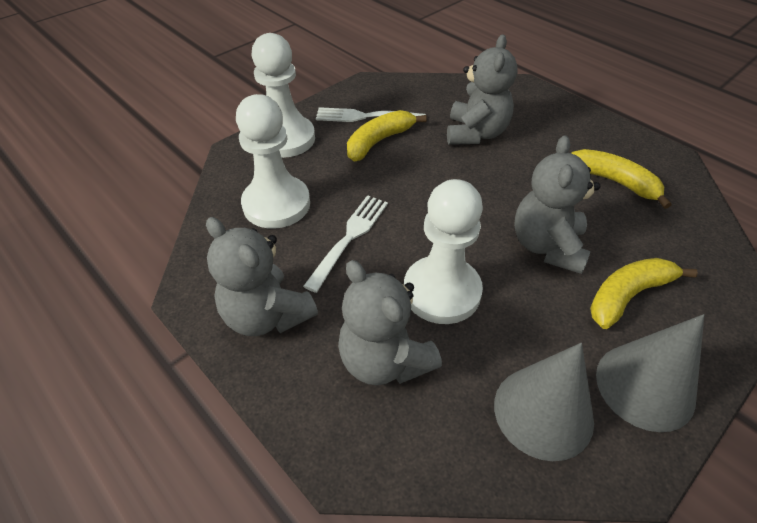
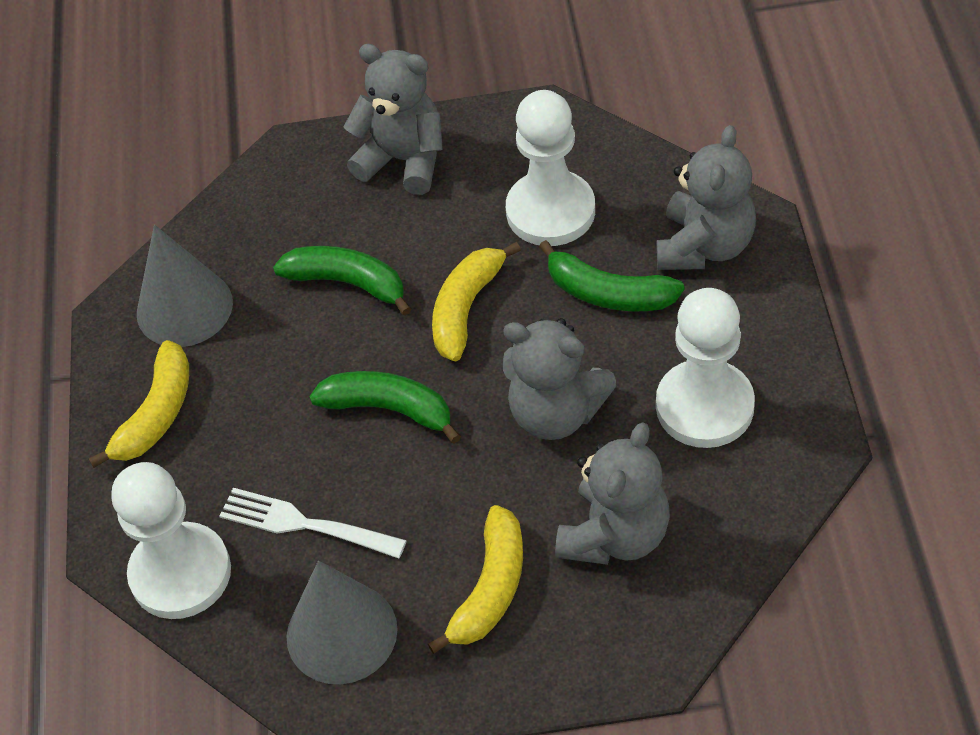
green banana: 0 -> 3
white fork: 2 -> 1

